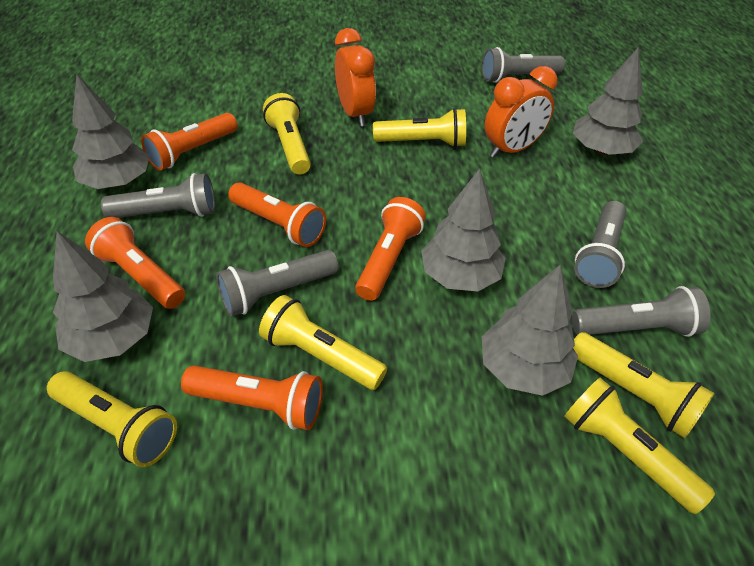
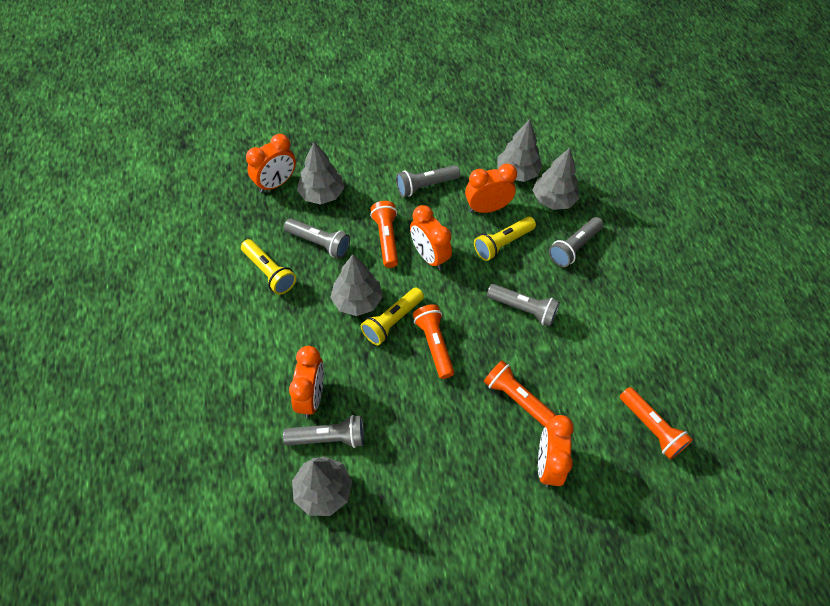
orange clock: 2 -> 5
orange flashlight: 5 -> 4
yellow flashlight: 6 -> 3

